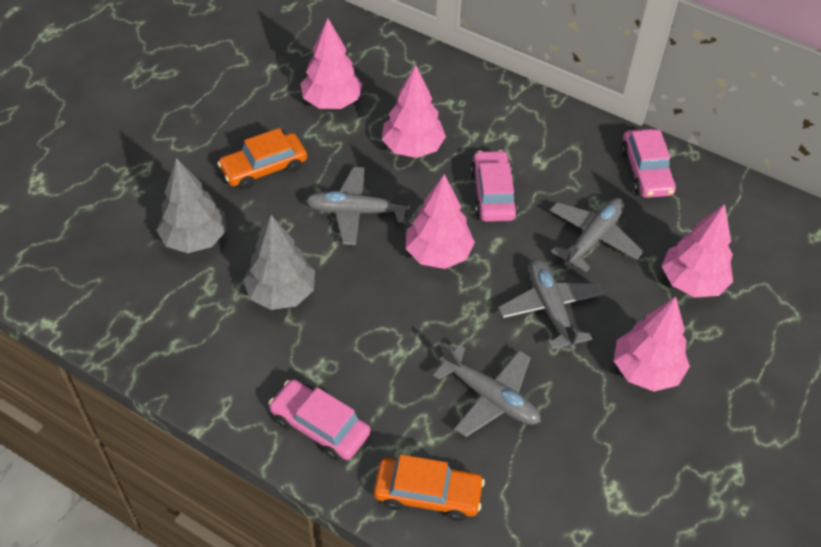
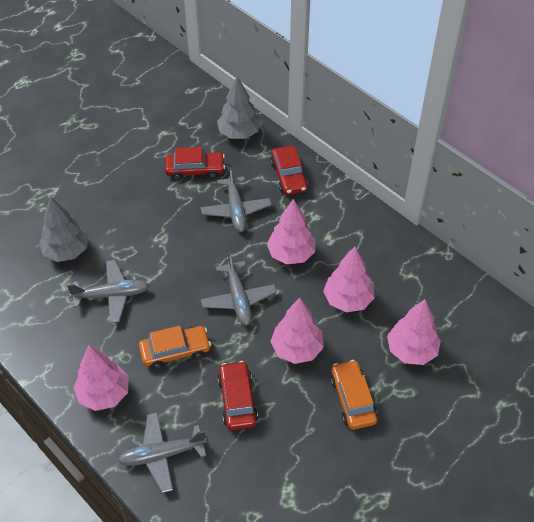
pink car: 3 -> 0
red car: 0 -> 3

